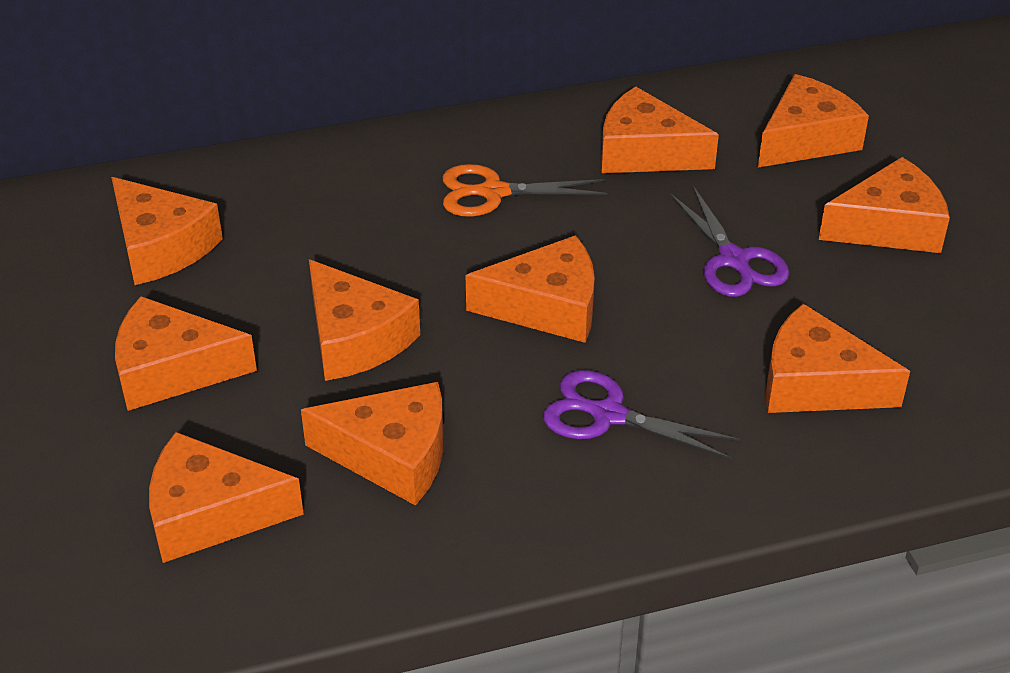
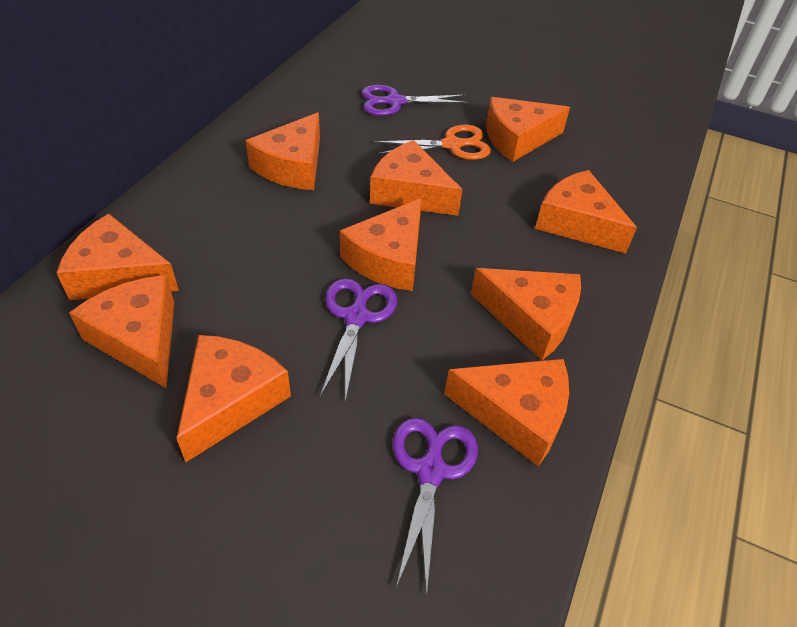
purple scissors: 2 -> 3

